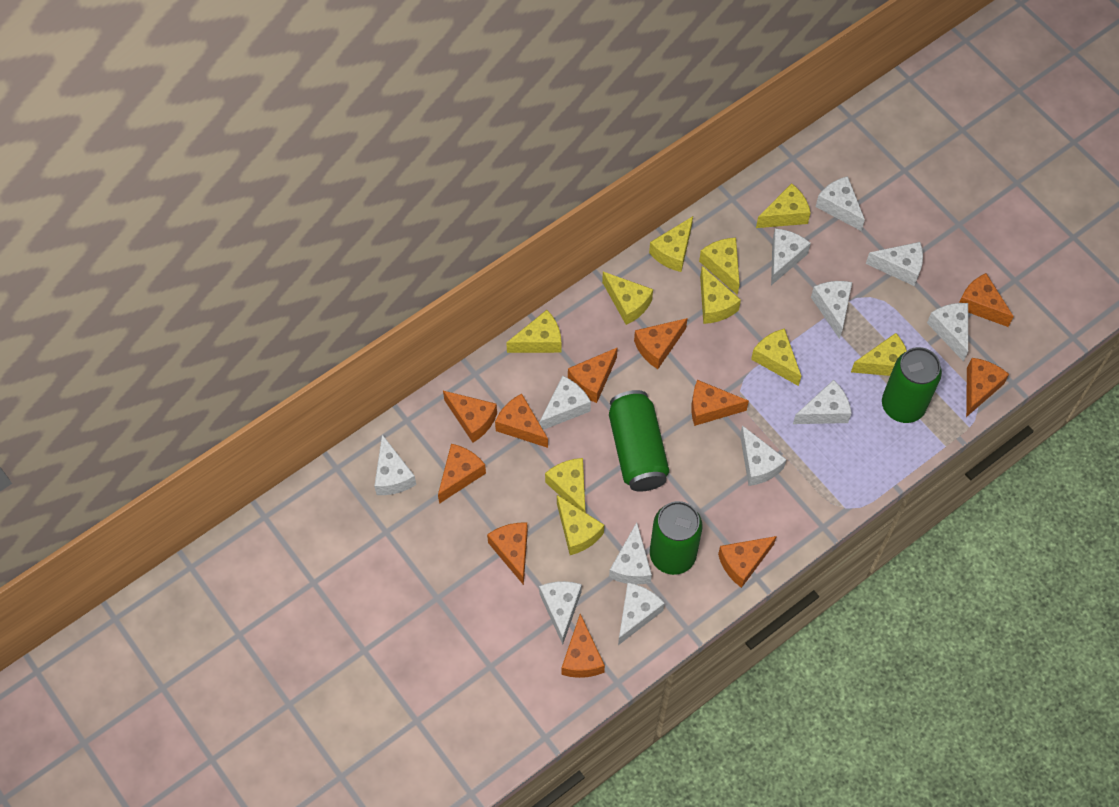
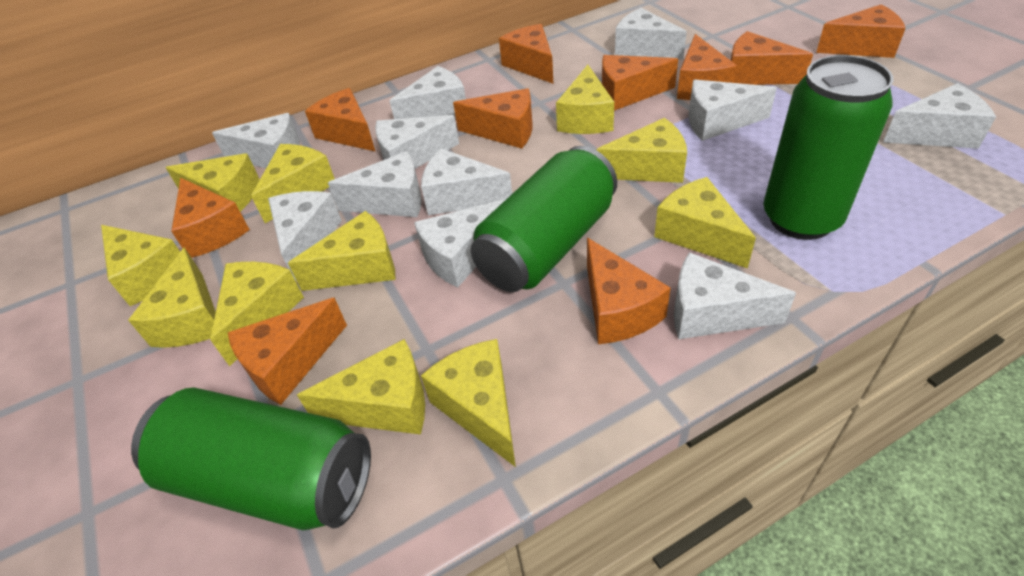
orange cheese: 11 -> 10
white cheese: 12 -> 11
yellow cheese: 10 -> 11

